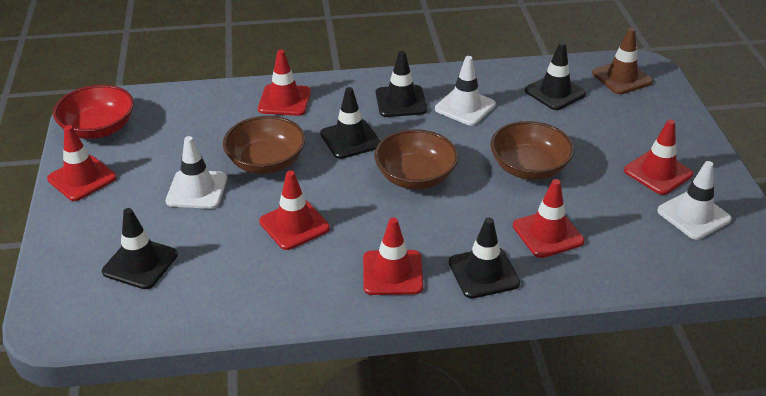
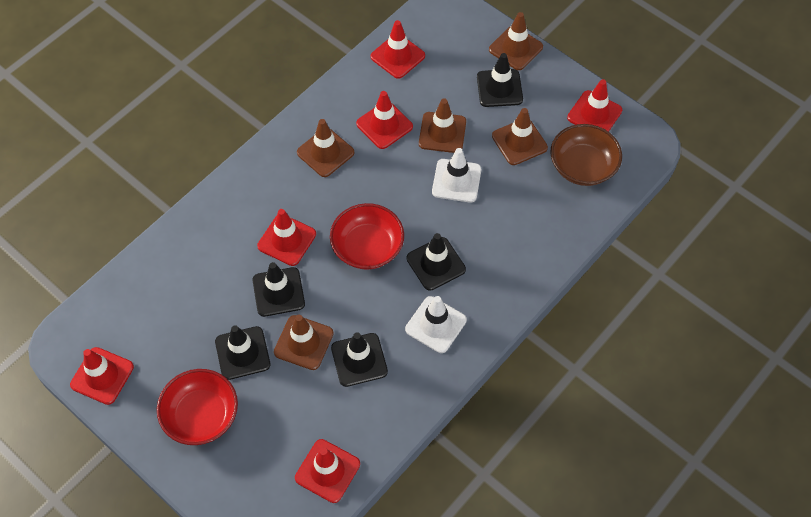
brown bowl: 3 -> 1
brown traffic cone: 1 -> 5
red bowl: 1 -> 2
white traffic cone: 3 -> 2

